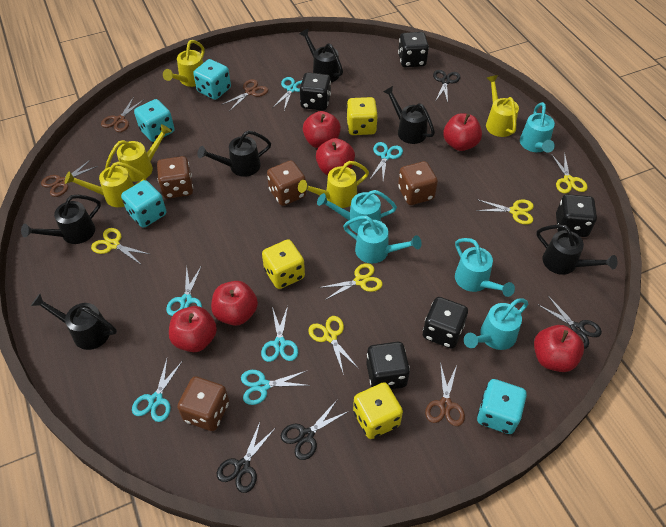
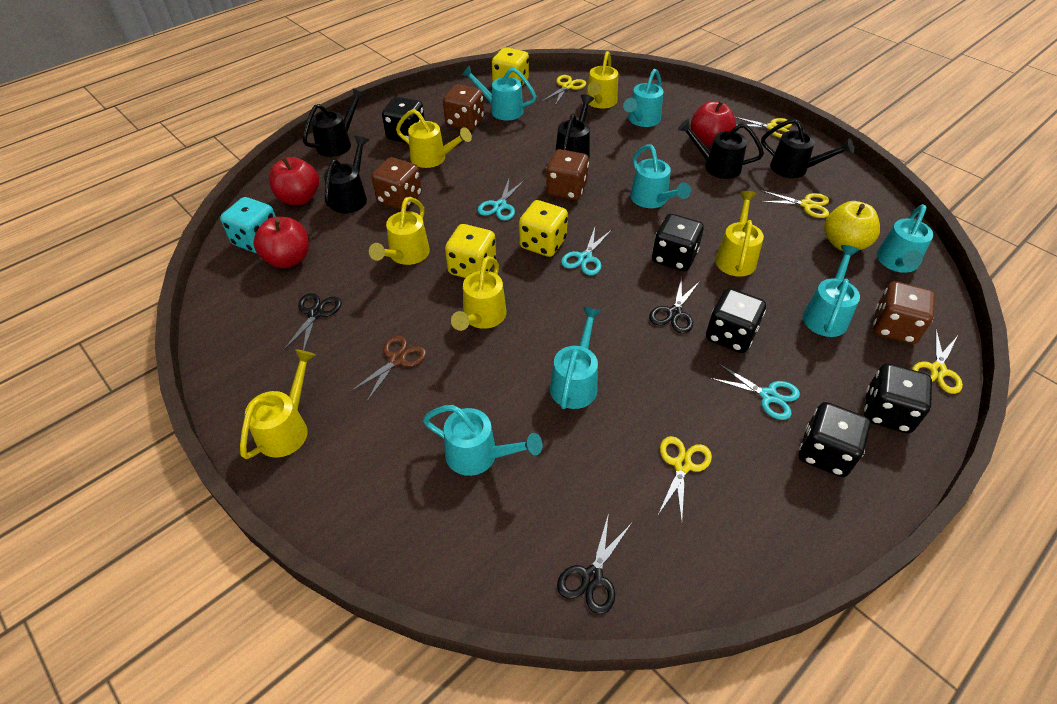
black scissors: 4 -> 3
black watering can: 6 -> 5
brown scissors: 4 -> 1
red apple: 6 -> 3
turquoise dice: 4 -> 1
turquoise scissors: 6 -> 3
turquoise watering can: 5 -> 7
yellow apple: 0 -> 1
yellow watering can: 5 -> 6

